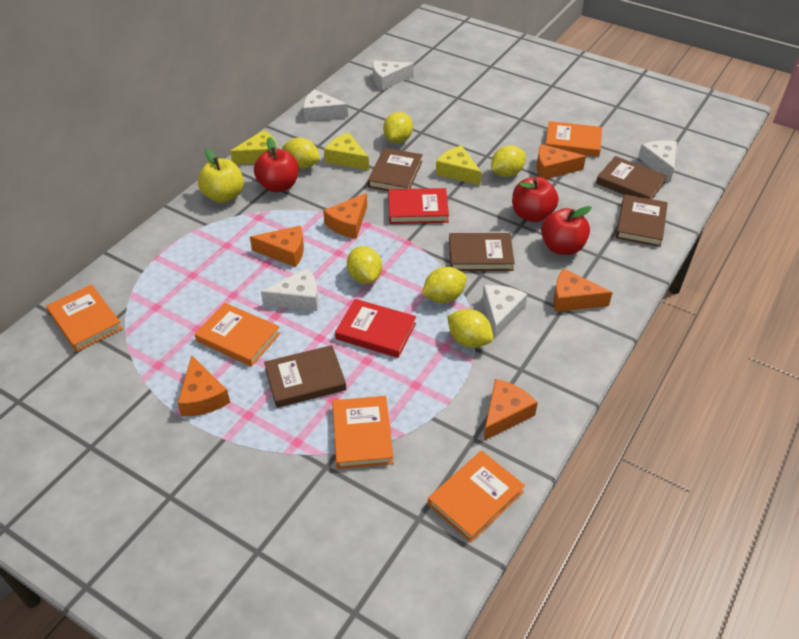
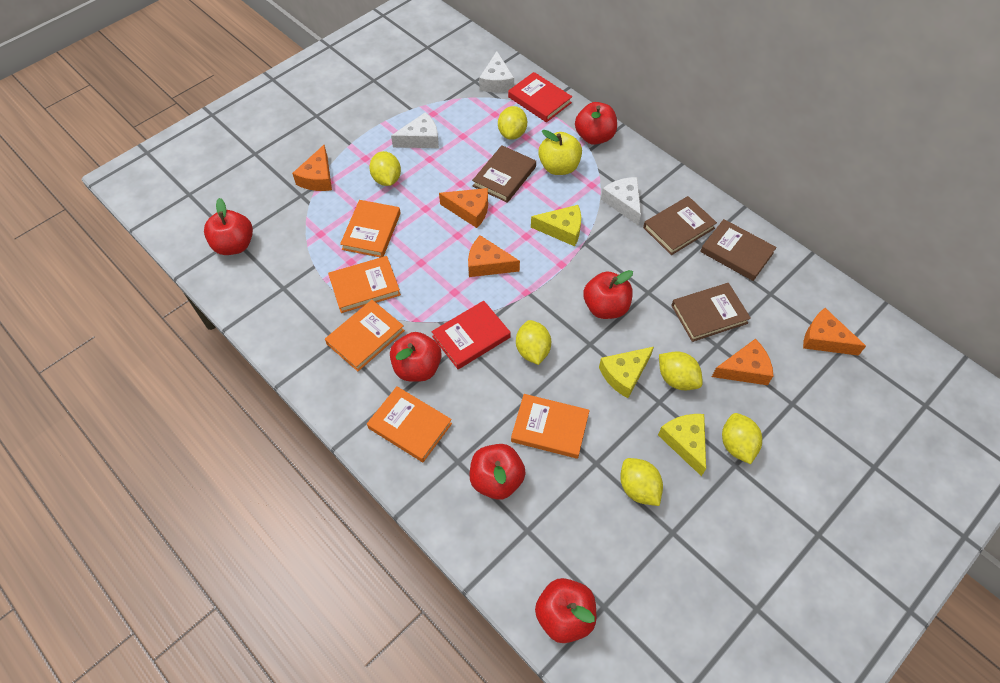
brown book: 5 -> 4
orange cheese: 6 -> 5
red apple: 3 -> 6
white cheese: 5 -> 3

